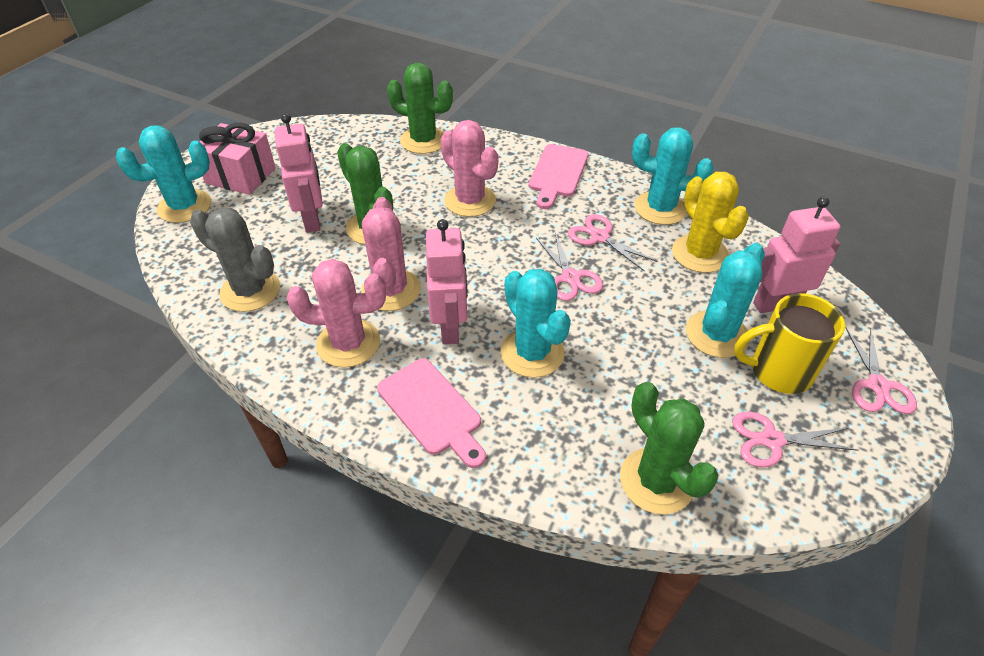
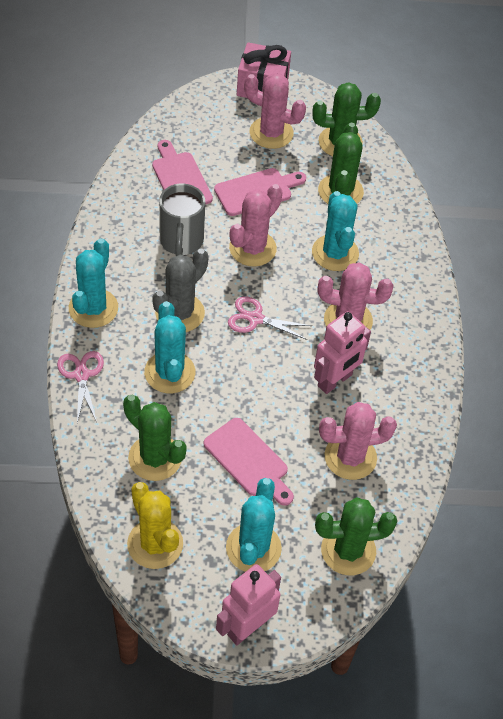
green cactus: 3 -> 4
grey mug: 0 -> 1
pink cactus: 3 -> 4
pink cutting board: 2 -> 3
pink robot: 3 -> 2
pink scissors: 4 -> 2
yellow mug: 1 -> 0

